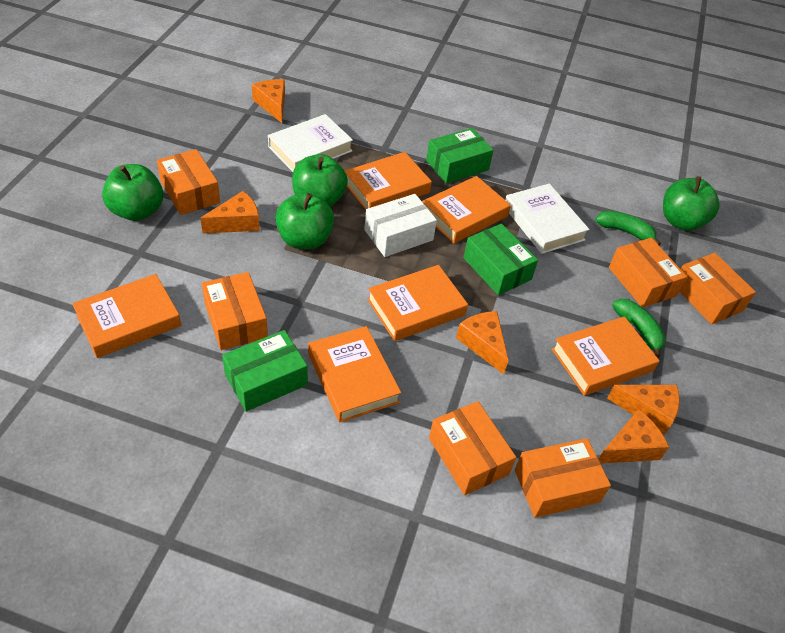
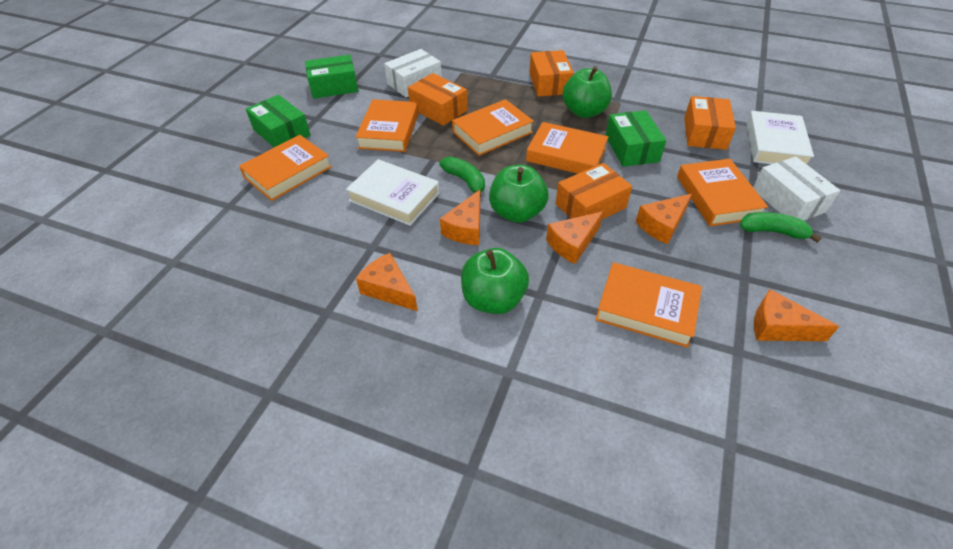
green apple: 4 -> 3
orange box: 6 -> 4
white box: 1 -> 2

